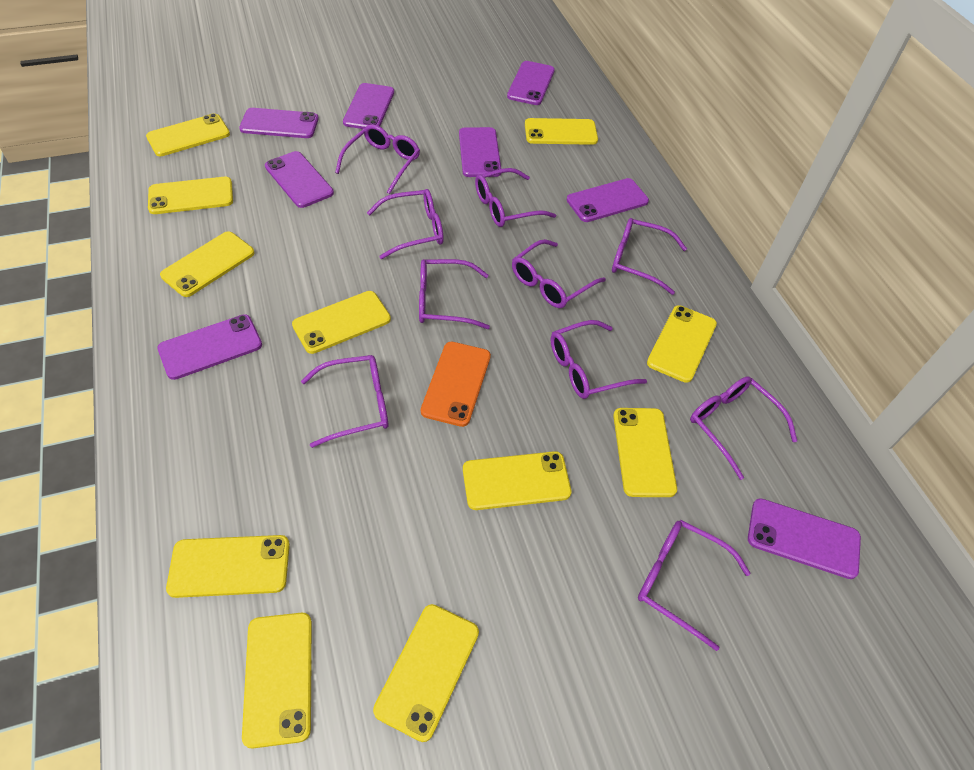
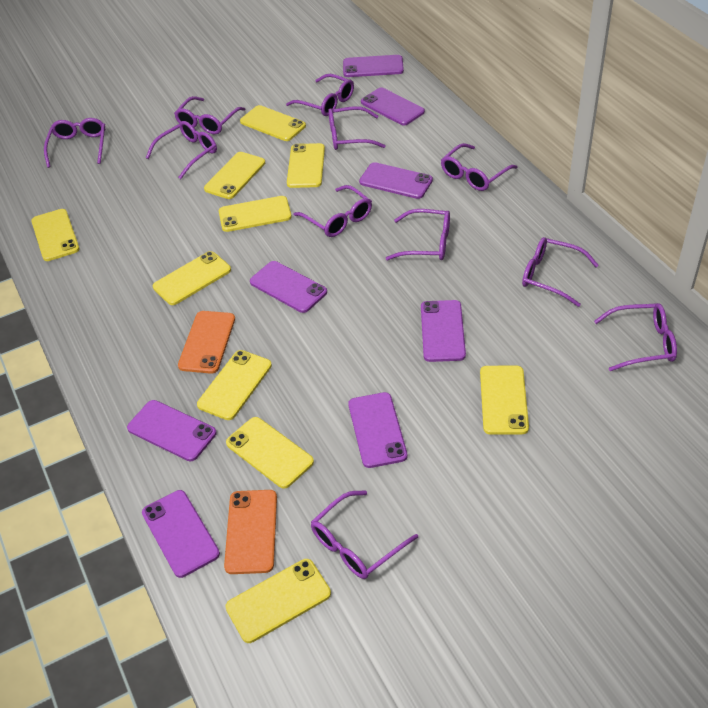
orange phone: 1 -> 2
purple glasses: 10 -> 11
yellow phone: 11 -> 10

